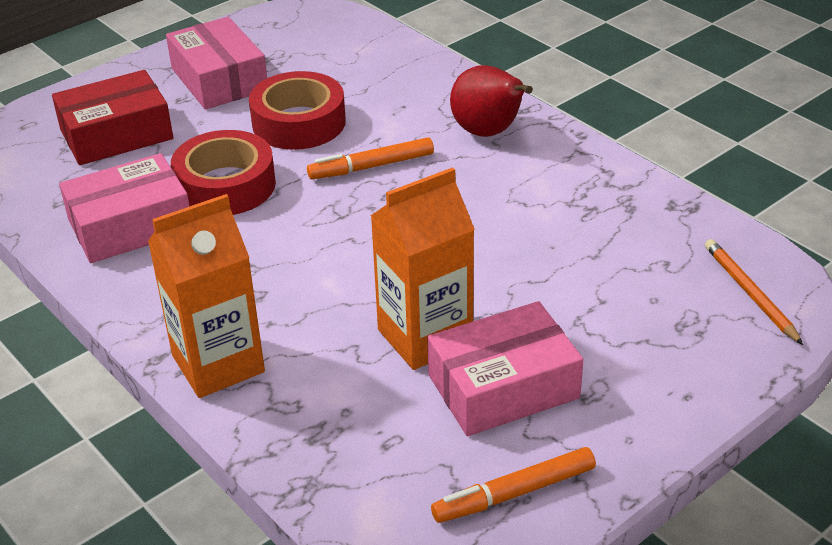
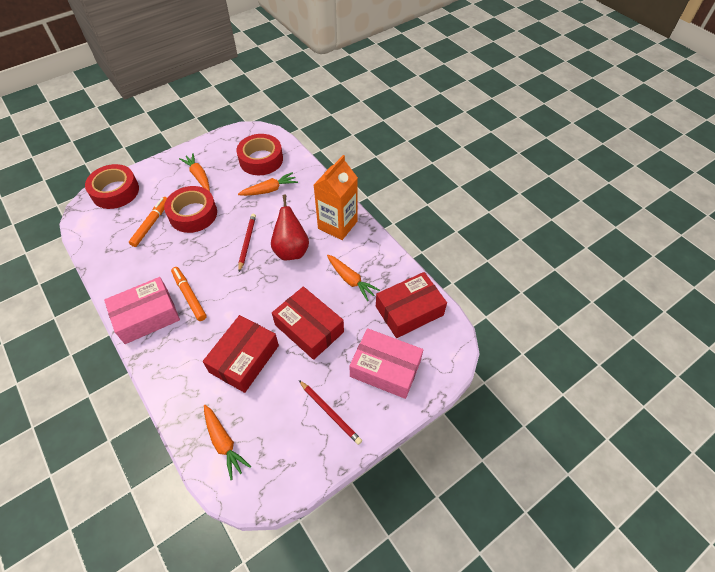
orange carrot: 0 -> 4
orange carton: 2 -> 1
orange pencil: 1 -> 0
pink box: 3 -> 2
red box: 1 -> 3
red pencil: 0 -> 2
red tape: 2 -> 3

